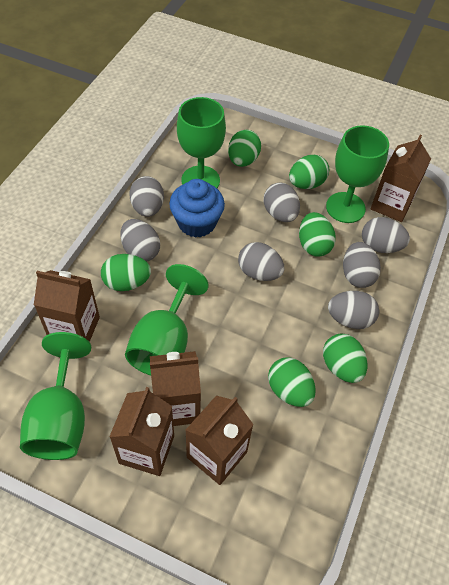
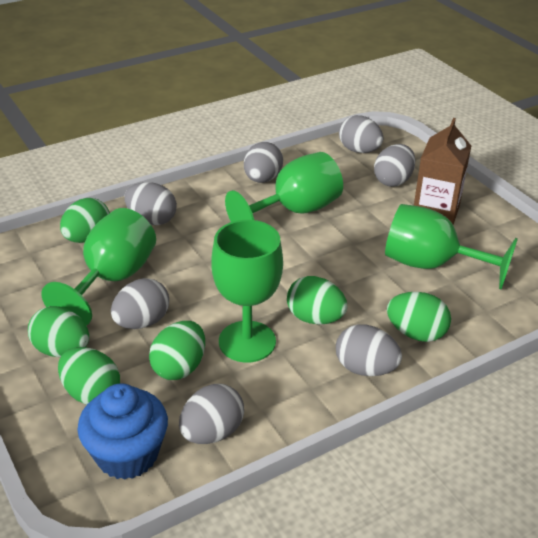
brown carton: 5 -> 1

